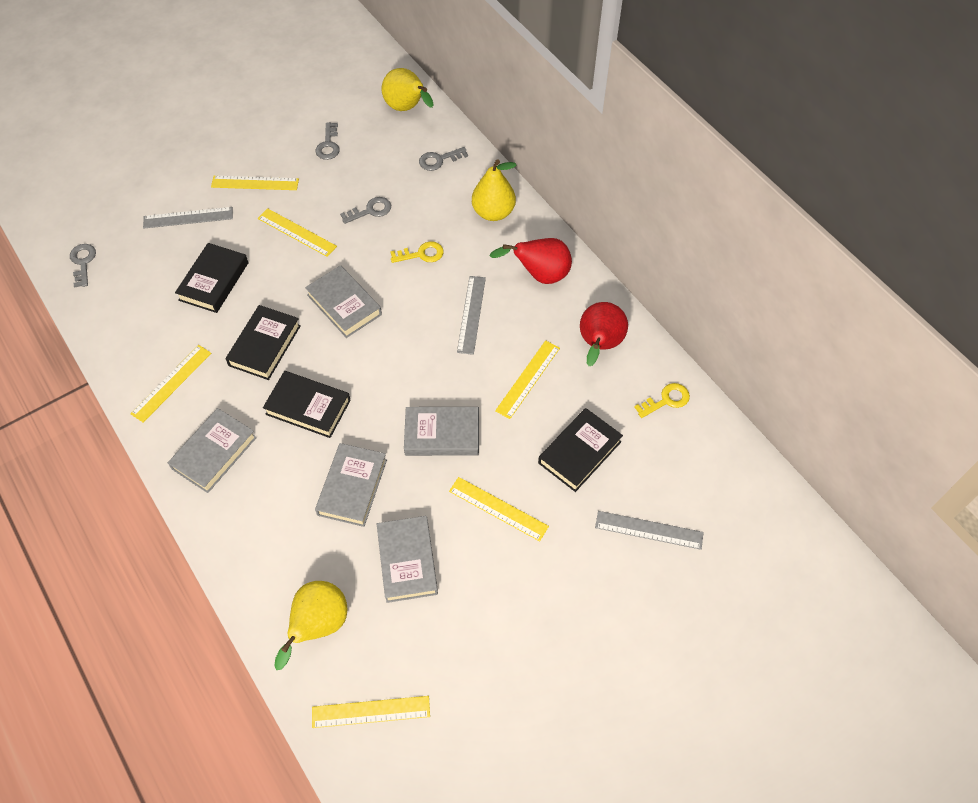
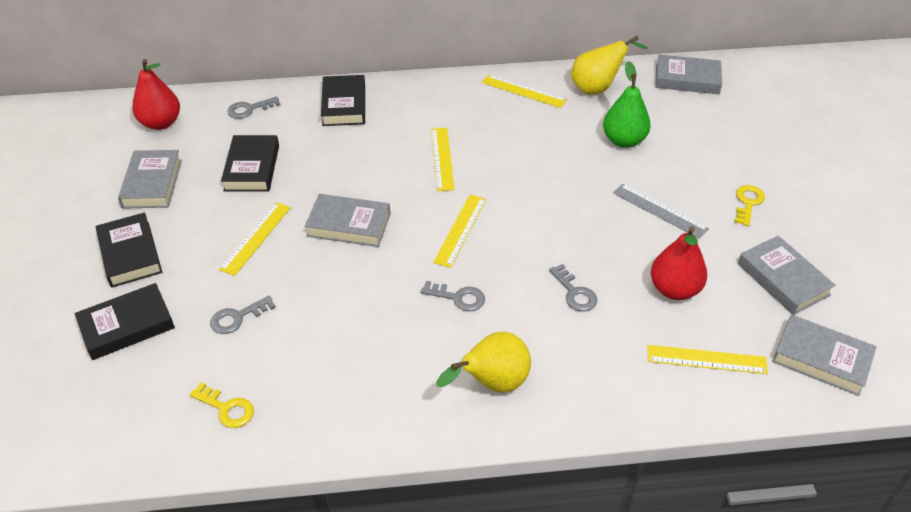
green pear: 0 -> 1
grey ruler: 3 -> 1
yellow pear: 3 -> 2
yellow ruler: 6 -> 5

